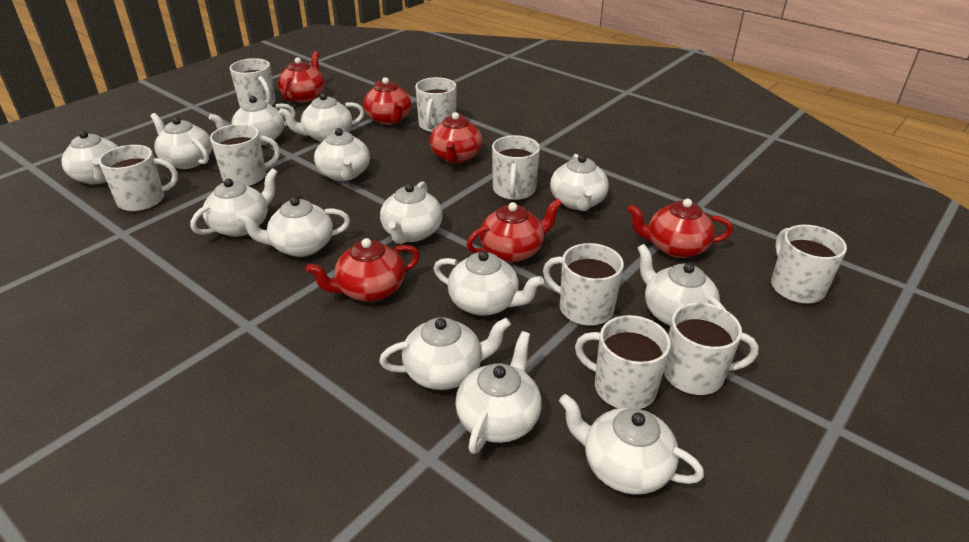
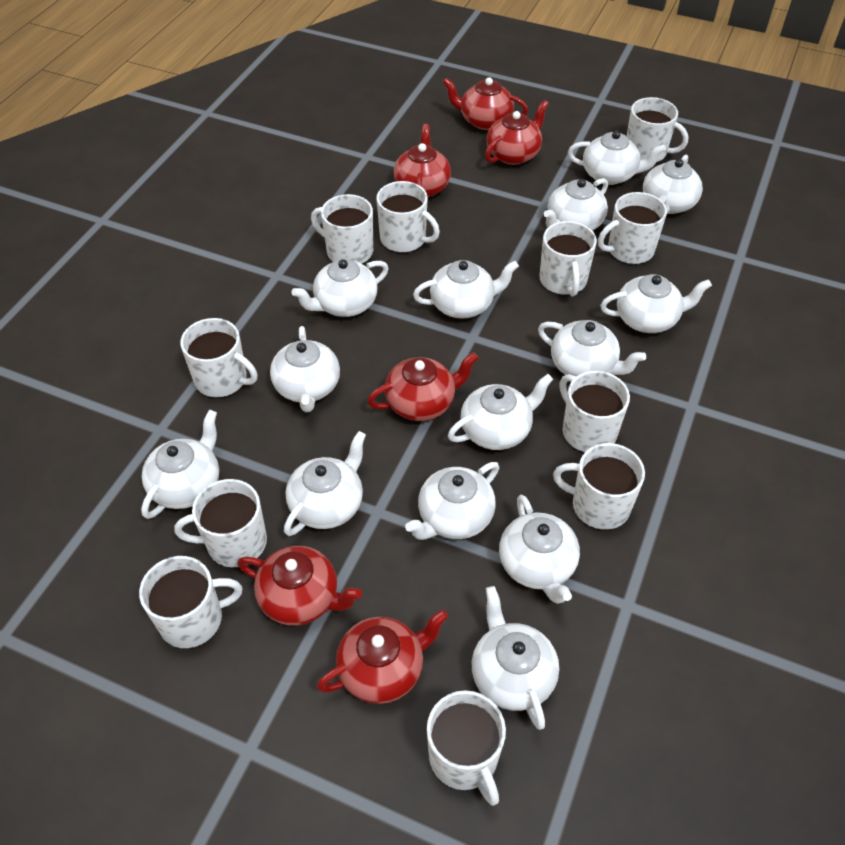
white mug: 9 -> 11

